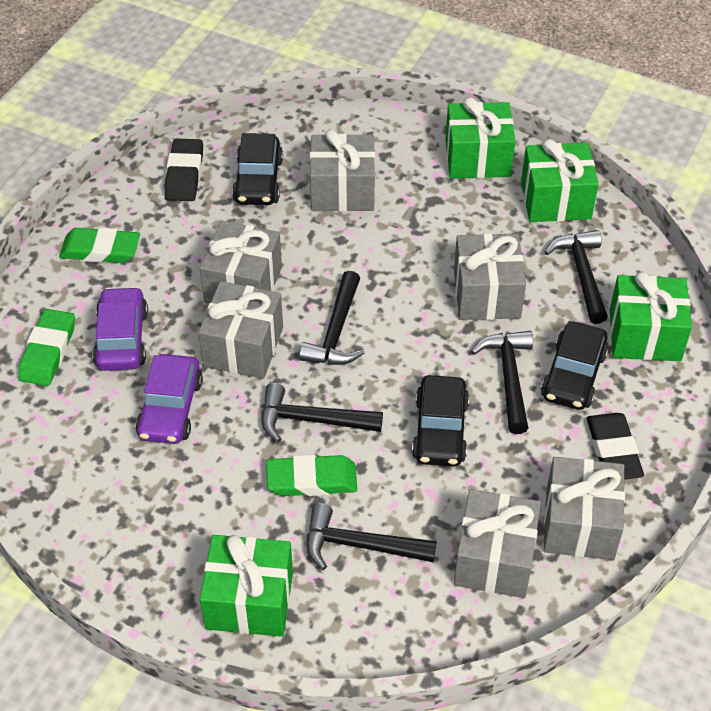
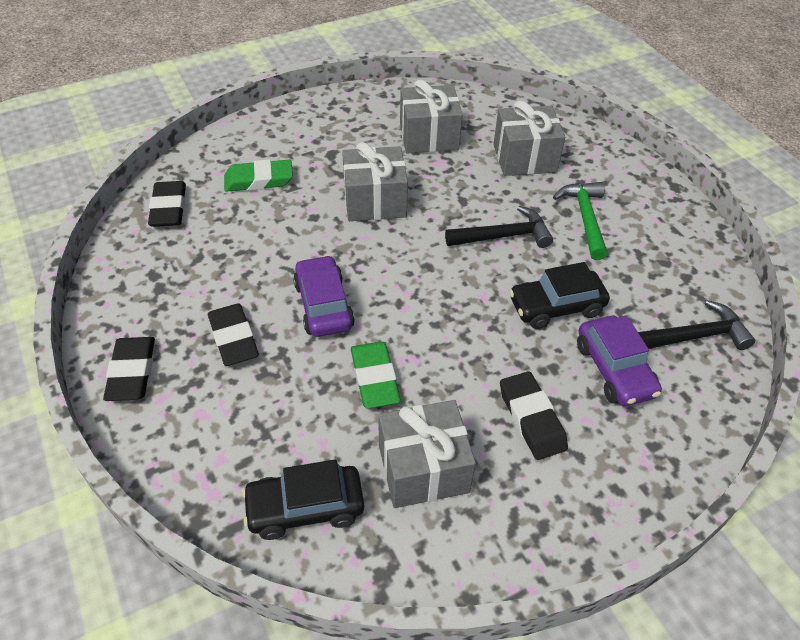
black car: 3 -> 2
black eraser: 2 -> 4
black hammer: 5 -> 2
green eraser: 3 -> 2
green gift: 4 -> 0
green hammer: 0 -> 1
grey gift: 6 -> 4

